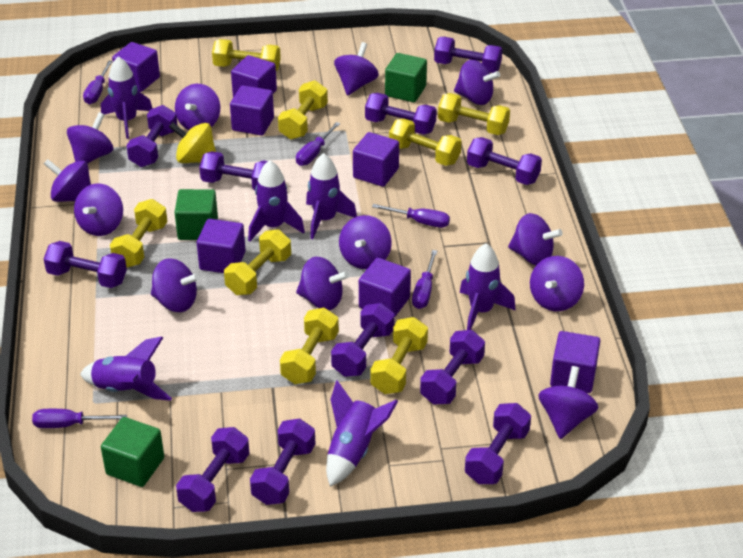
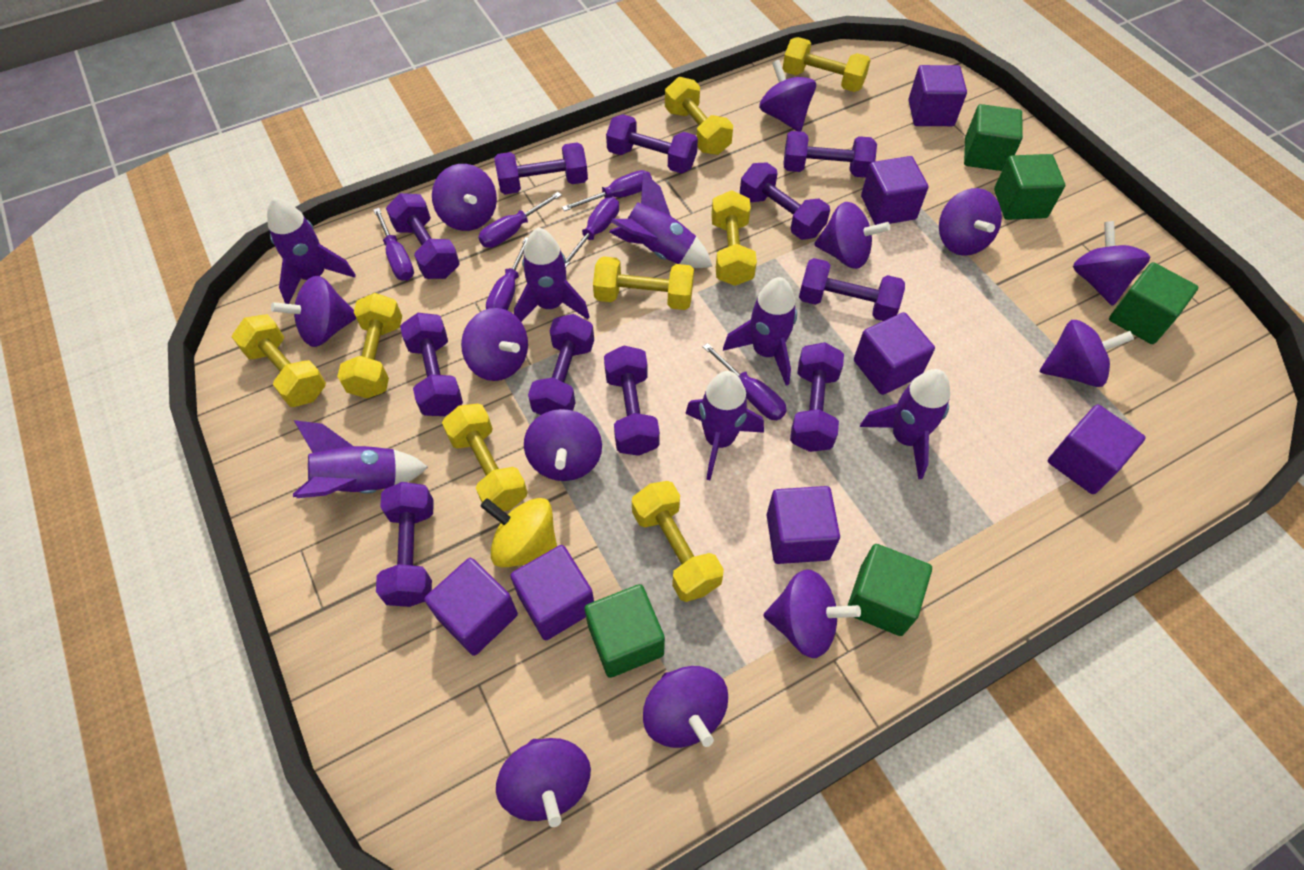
green cube: 3 -> 5
purple rocket: 6 -> 7
purple screwdriver: 5 -> 6

